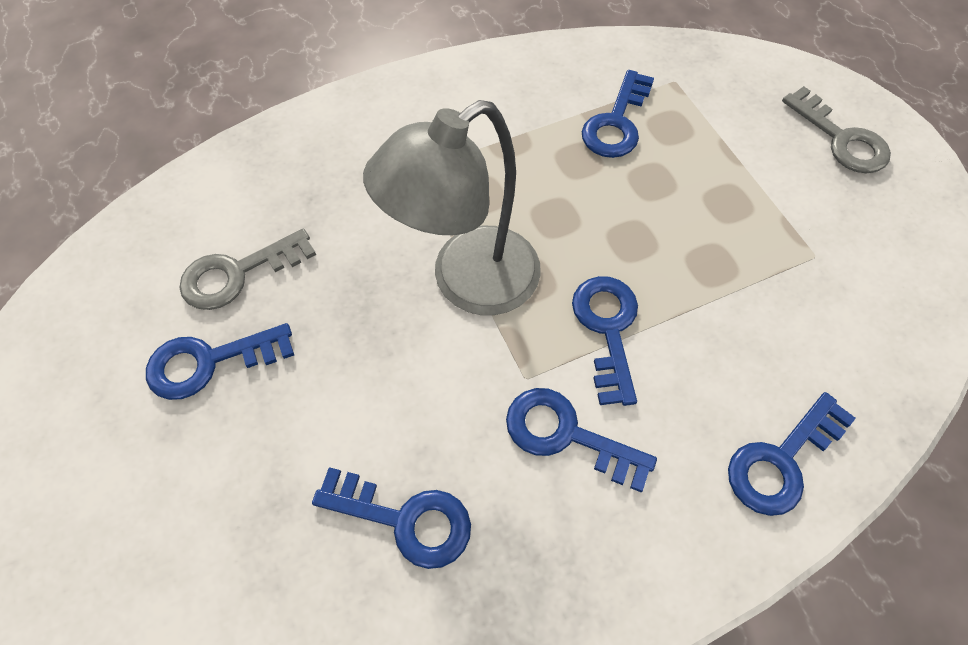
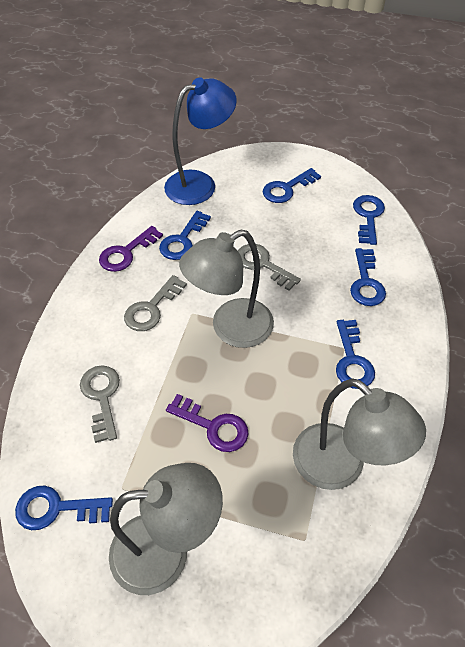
blue lamp: 0 -> 1
grey key: 2 -> 3
grey lamp: 1 -> 3
purple key: 0 -> 2

